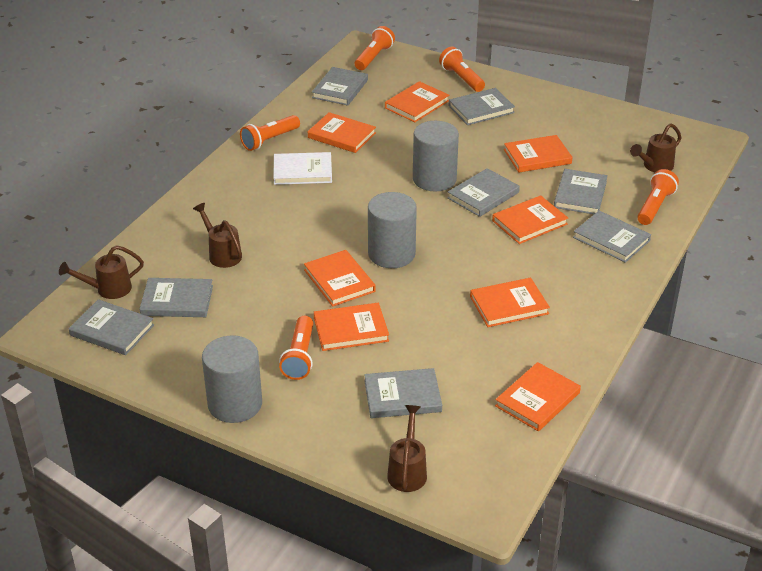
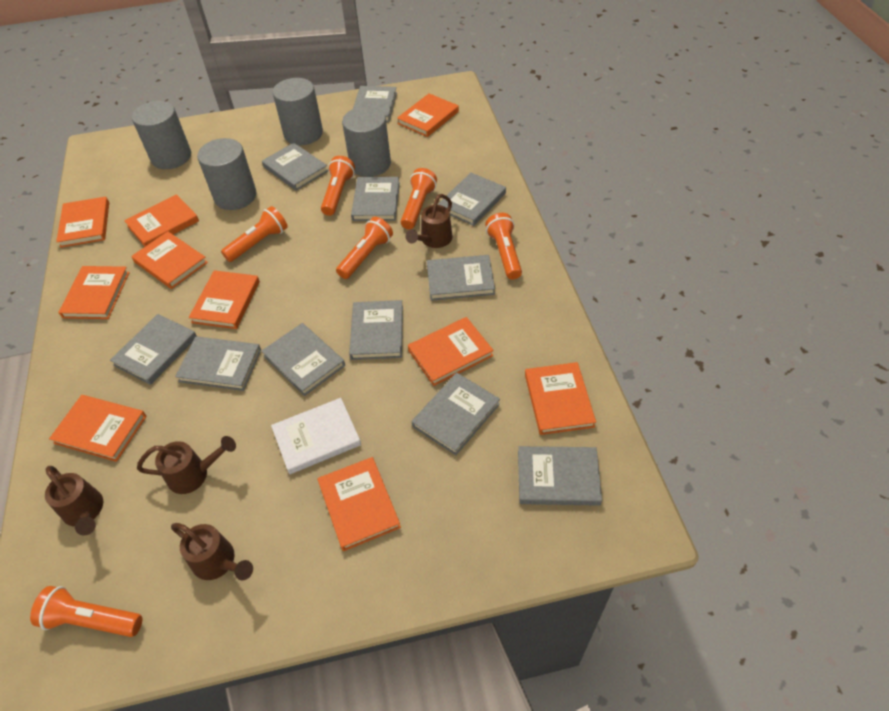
grey book: 8 -> 11
grey cylinder: 3 -> 4
orange book: 8 -> 10
orange flashlight: 5 -> 6

